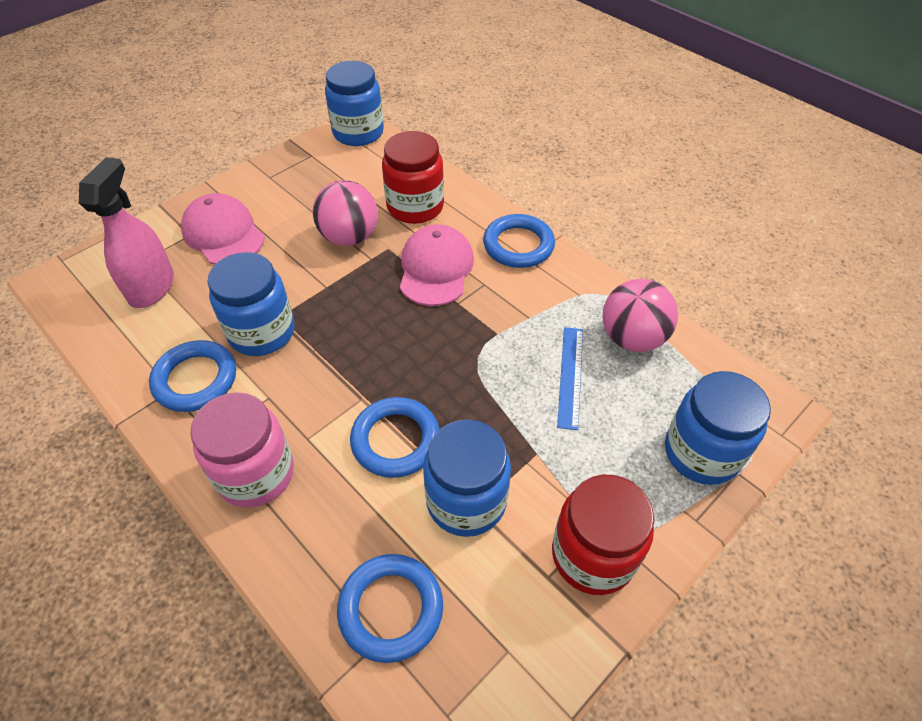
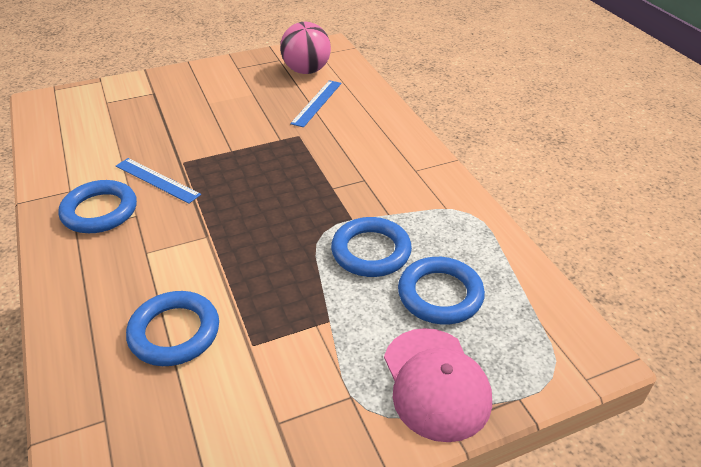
blue jar: 4 -> 0
blue ruler: 1 -> 2
pink ball: 2 -> 1
pink cap: 2 -> 1
pink jar: 1 -> 0
pink spray bottle: 1 -> 0
red jar: 2 -> 0

